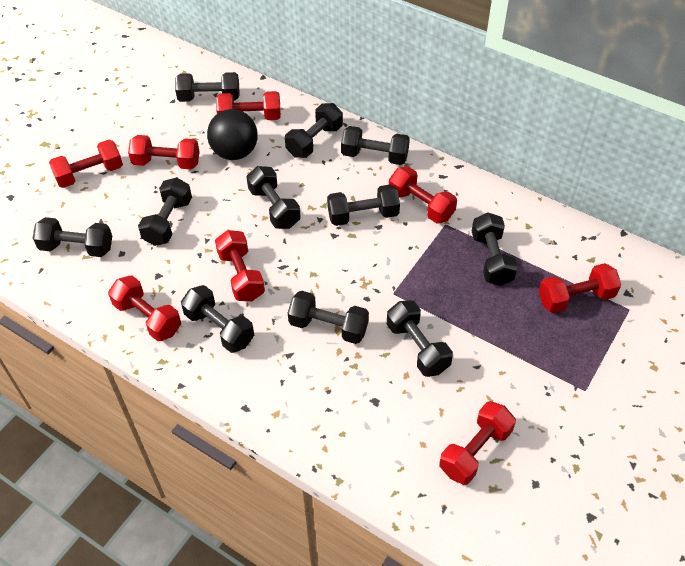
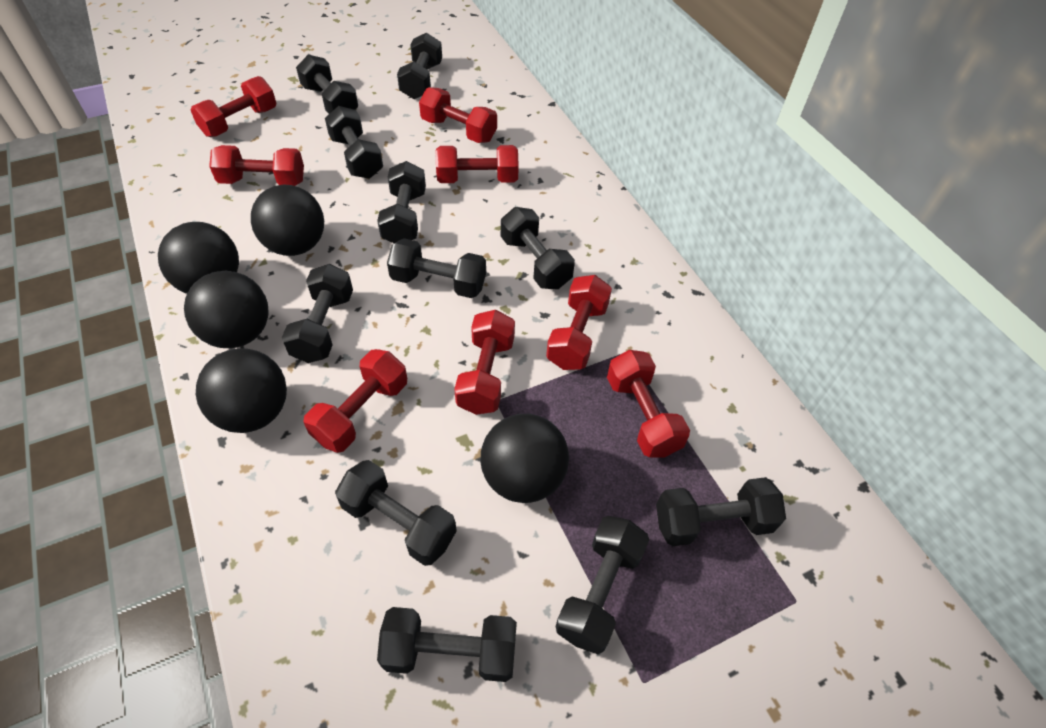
black ball: 1 -> 5

